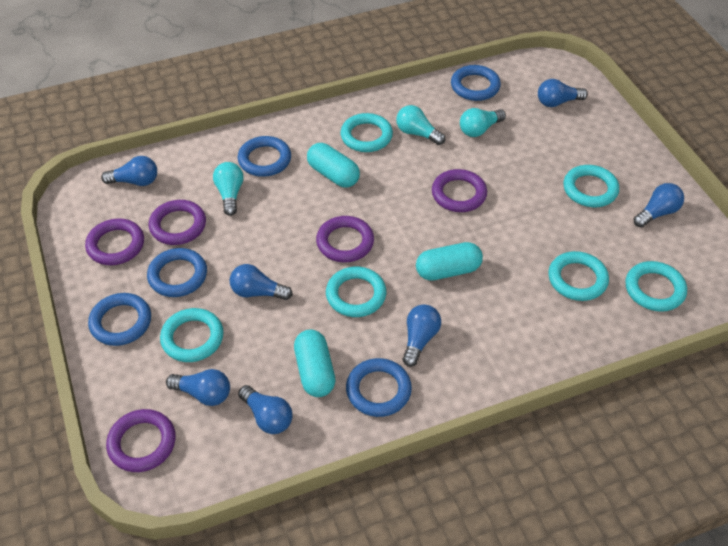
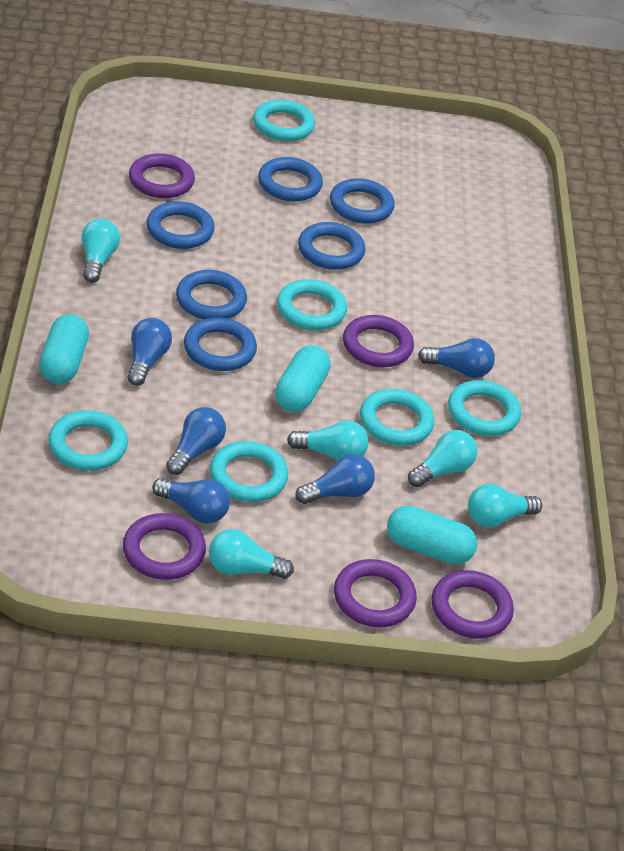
blue light bulb: 7 -> 5
blue ring: 5 -> 6
turquoise light bulb: 3 -> 5

